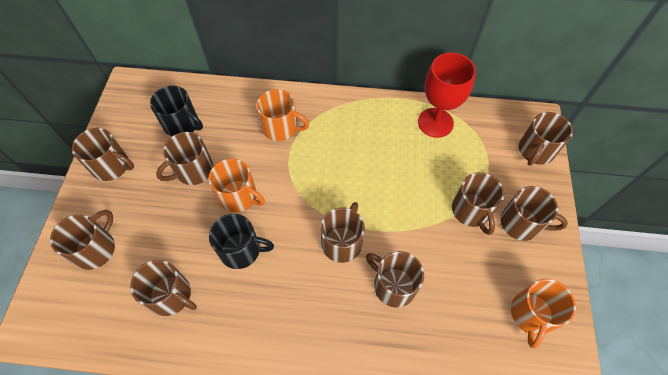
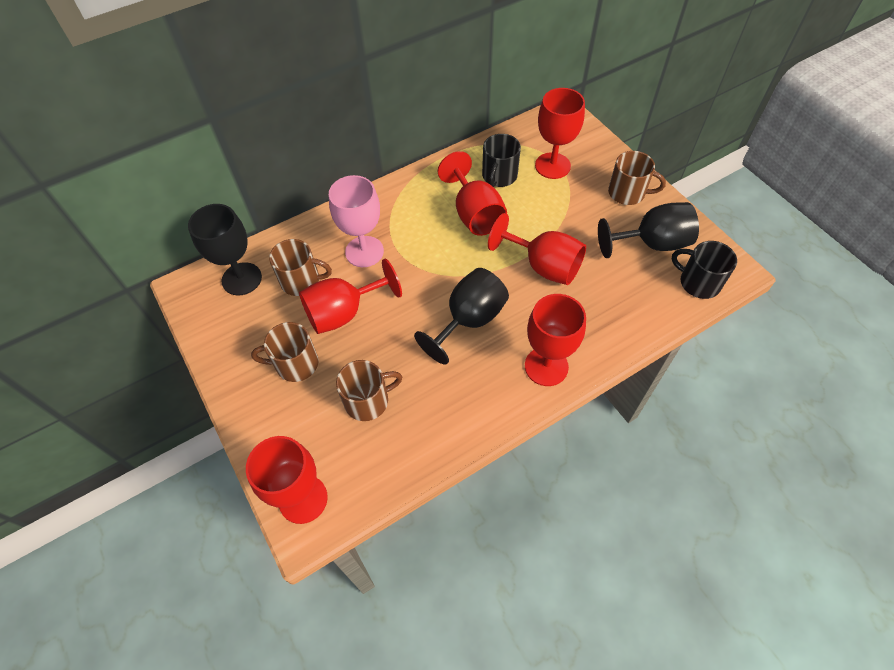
black goblet: 0 -> 3
brown mug: 9 -> 4
orange mug: 3 -> 0
pink goblet: 0 -> 1
red goblet: 1 -> 6

